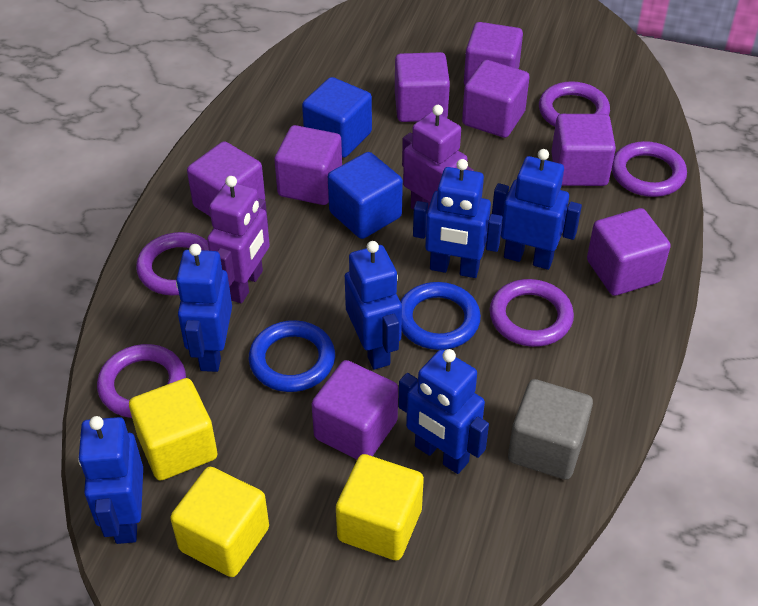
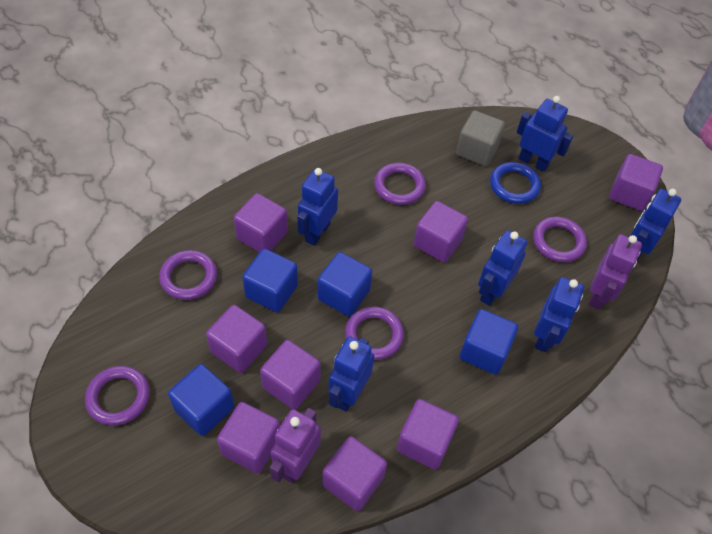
blue cube: 2 -> 4
blue ring: 2 -> 1
yellow cube: 3 -> 0

